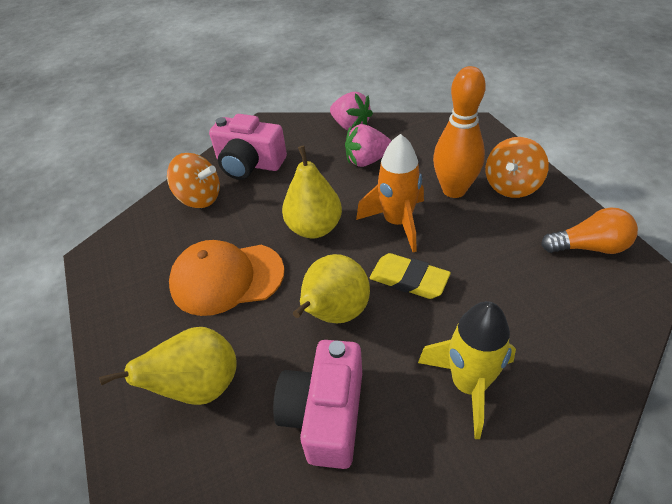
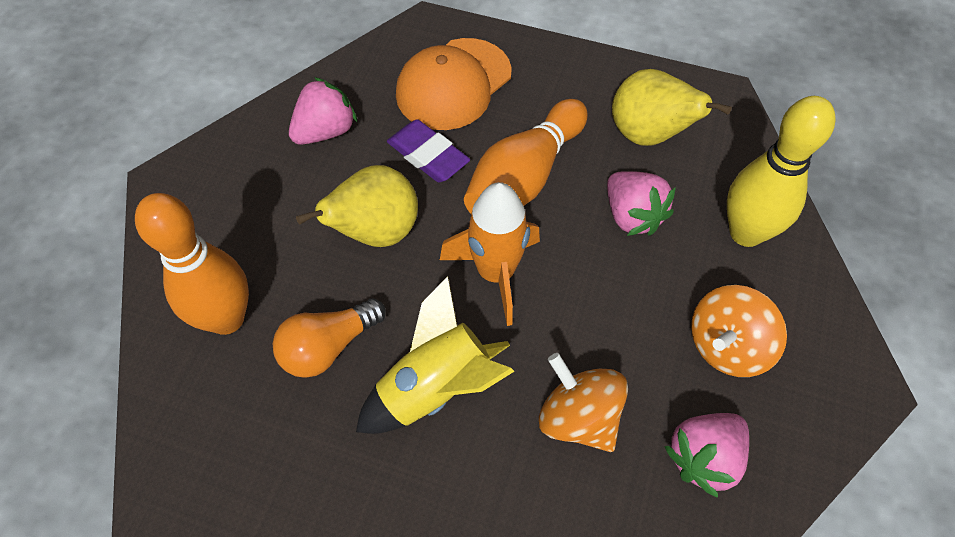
orange bowling pin: 1 -> 2
pink camera: 2 -> 0
pink strawberry: 2 -> 3
purple eraser: 0 -> 1
yellow bowling pin: 0 -> 1
yellow eraser: 1 -> 0
yellow pear: 3 -> 2

